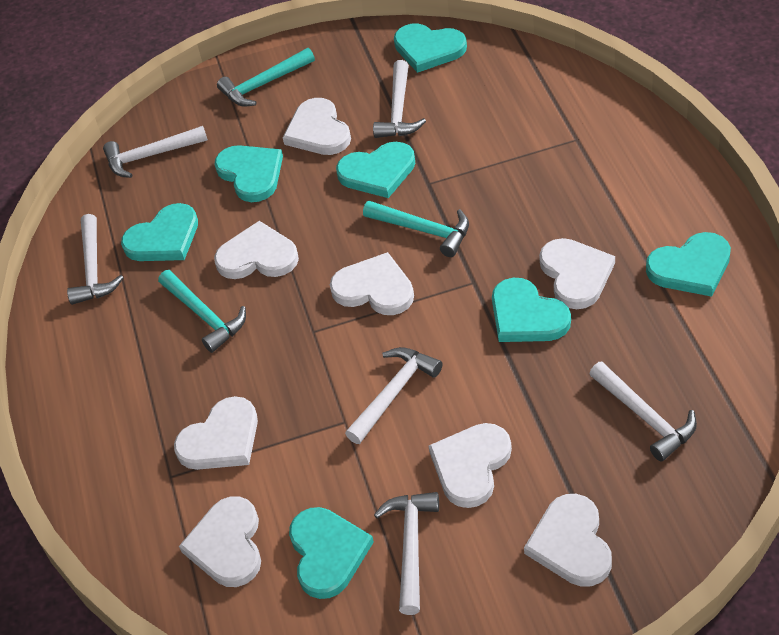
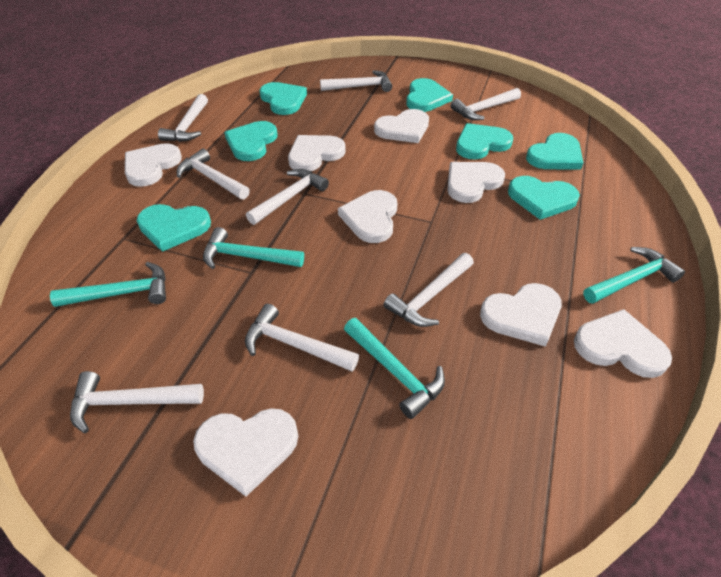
turquoise hammer: 3 -> 4
white hammer: 6 -> 8

